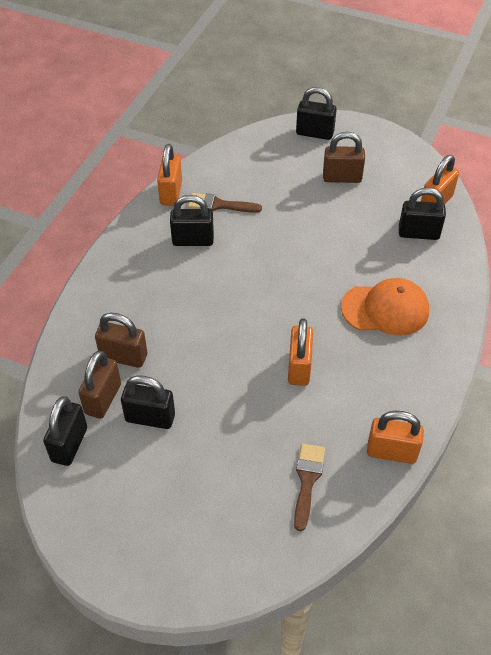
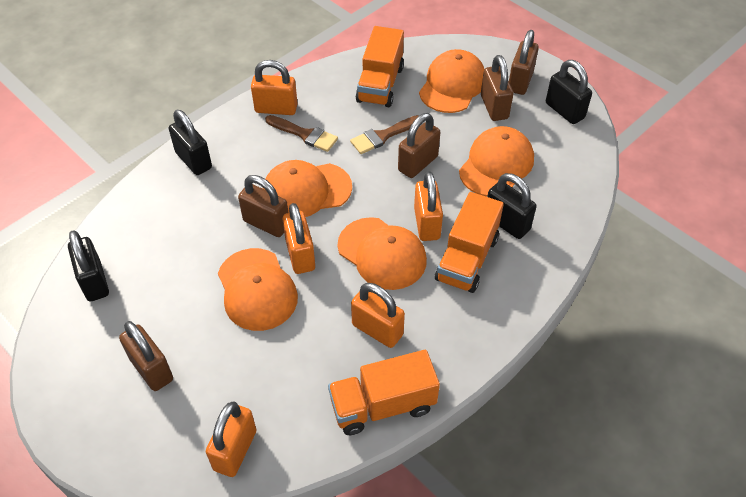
black padlock: 5 -> 4
brown padlock: 3 -> 5
orange cap: 1 -> 5
orange padlock: 4 -> 5
orange truck: 0 -> 3

